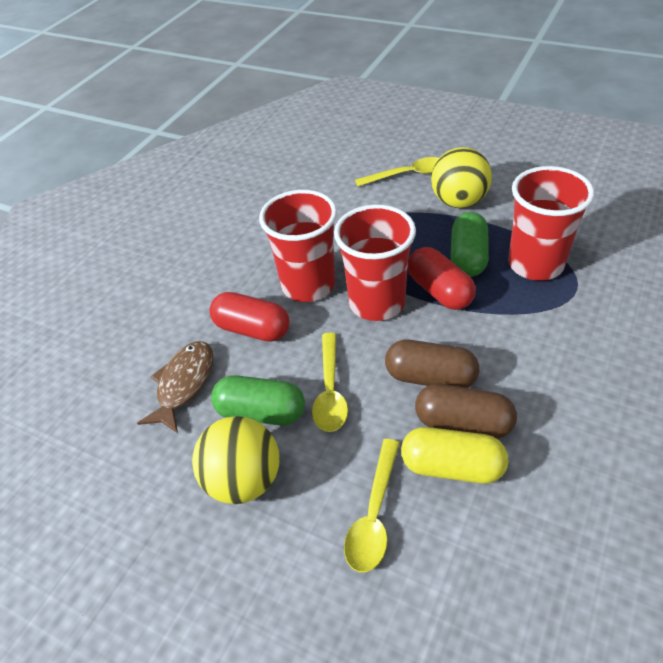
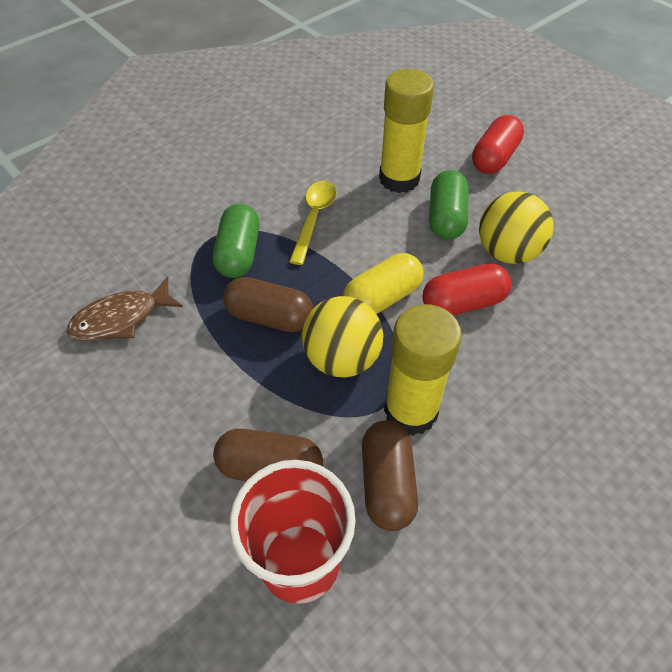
brown capsule: 2 -> 3
red cup: 3 -> 1
yellow glue stick: 0 -> 2
yellow spoon: 3 -> 1

